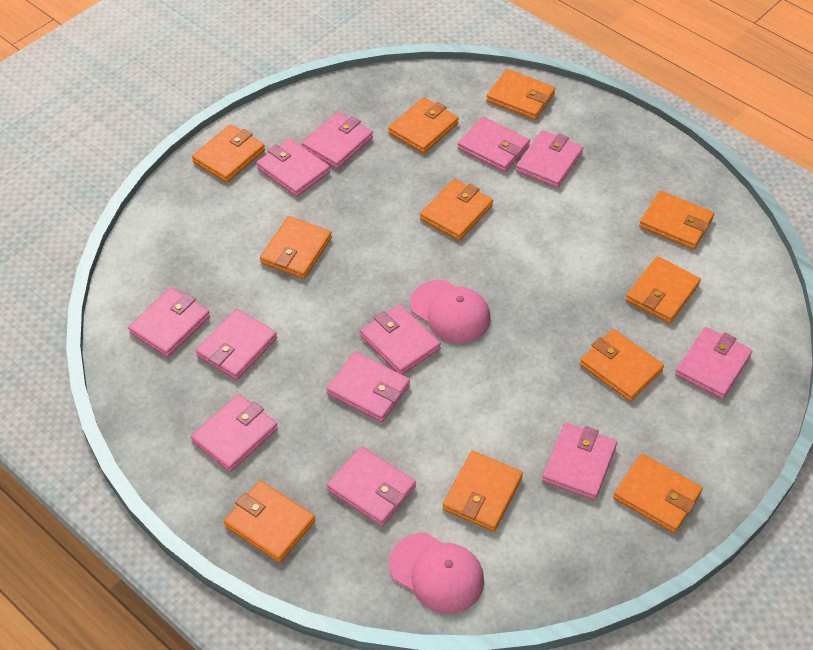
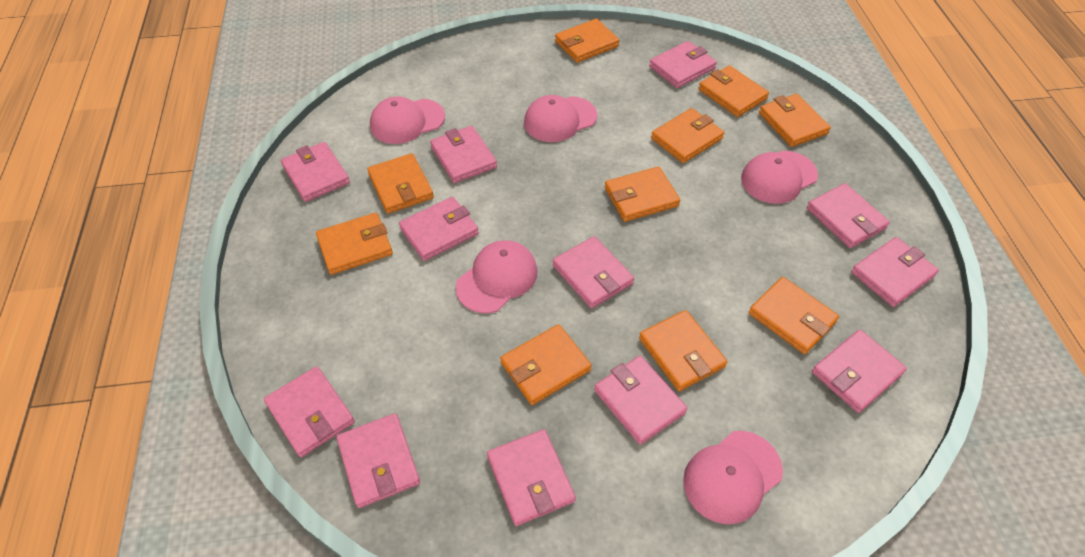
orange wallet: 11 -> 10
pink cap: 2 -> 5

